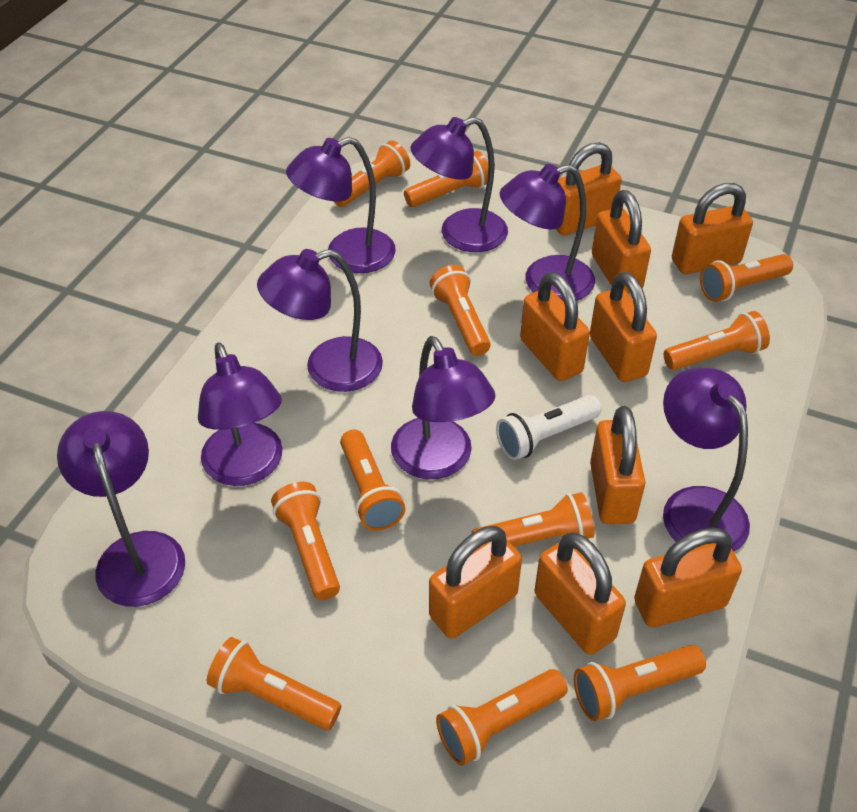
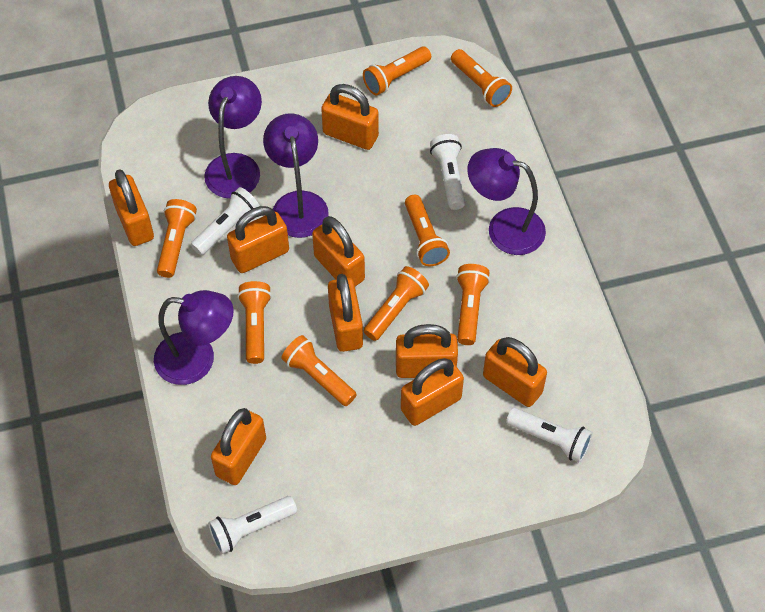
orange flashlight: 11 -> 8
purple lamp: 8 -> 4
white flashlight: 1 -> 4

